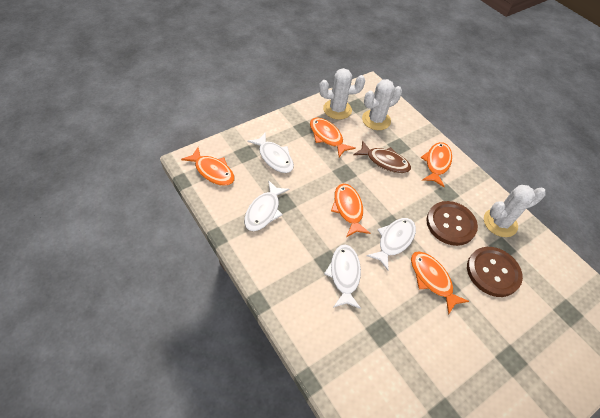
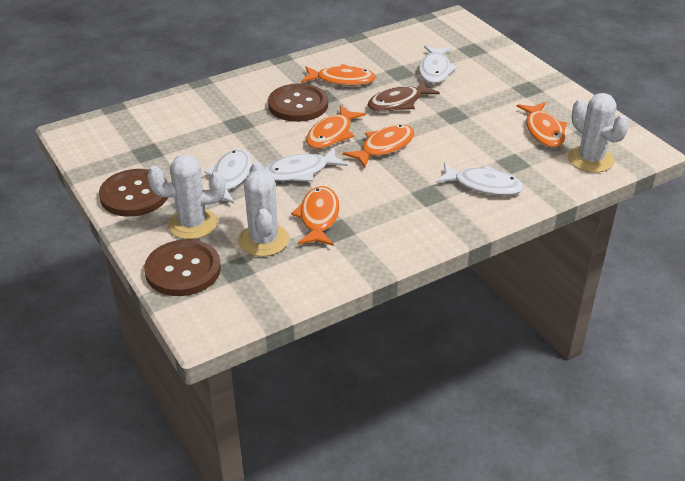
brown button: 2 -> 3

